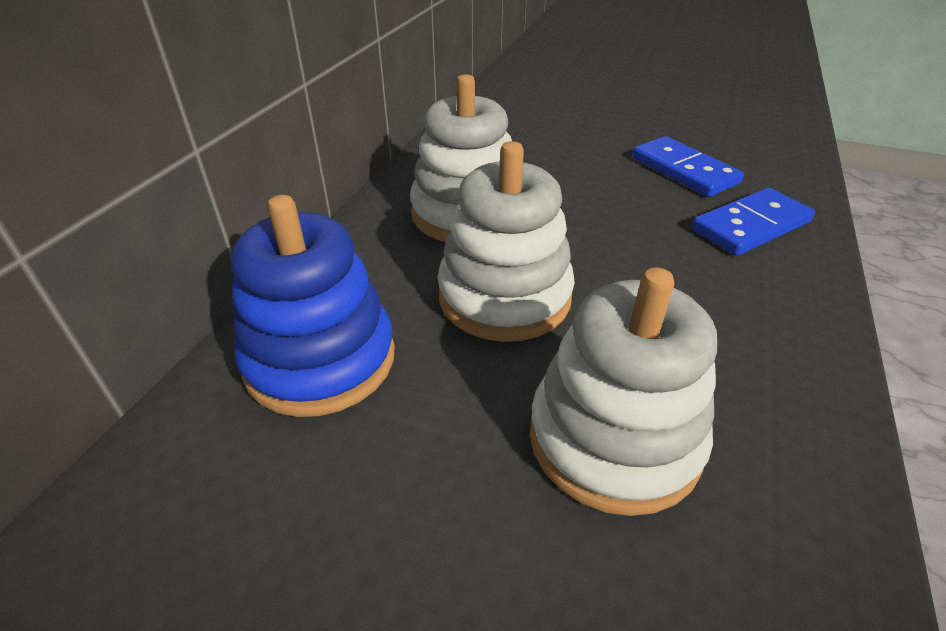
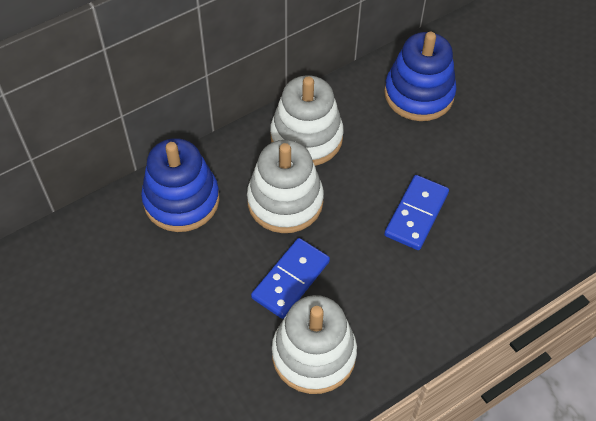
blue stacking toy: 1 -> 2

